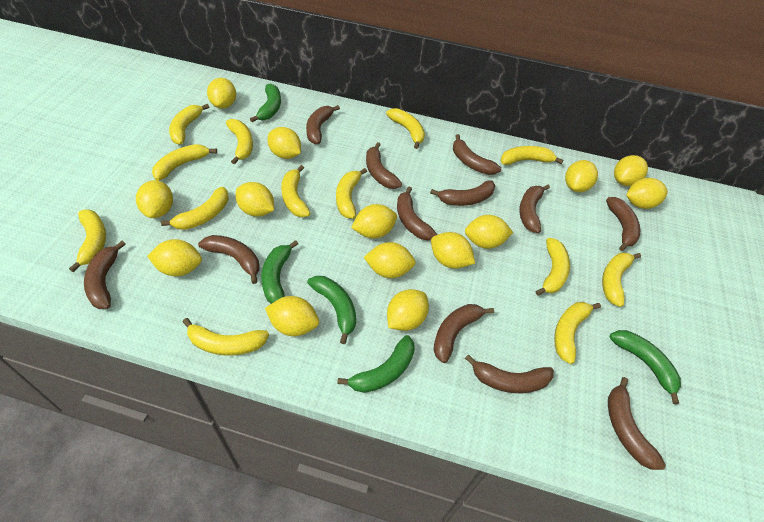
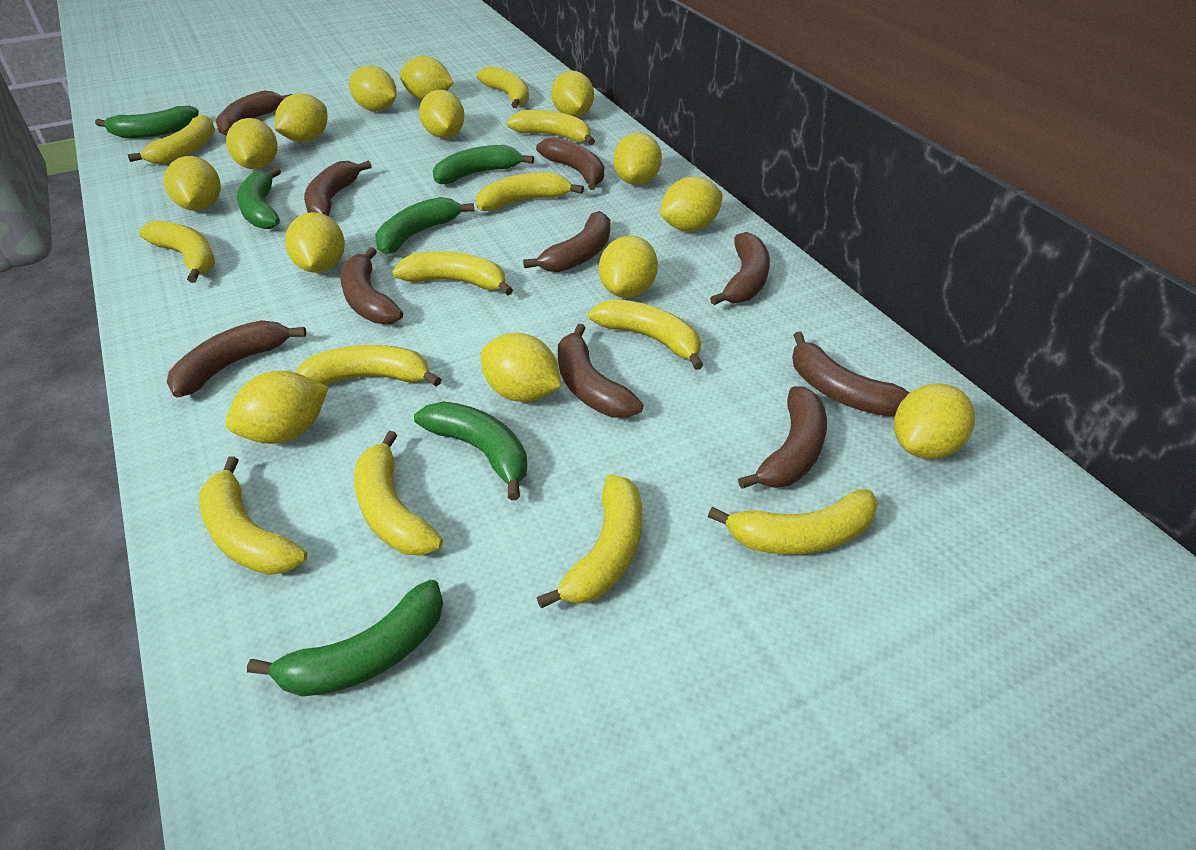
brown banana: 12 -> 10
green banana: 5 -> 6
yellow banana: 13 -> 12

